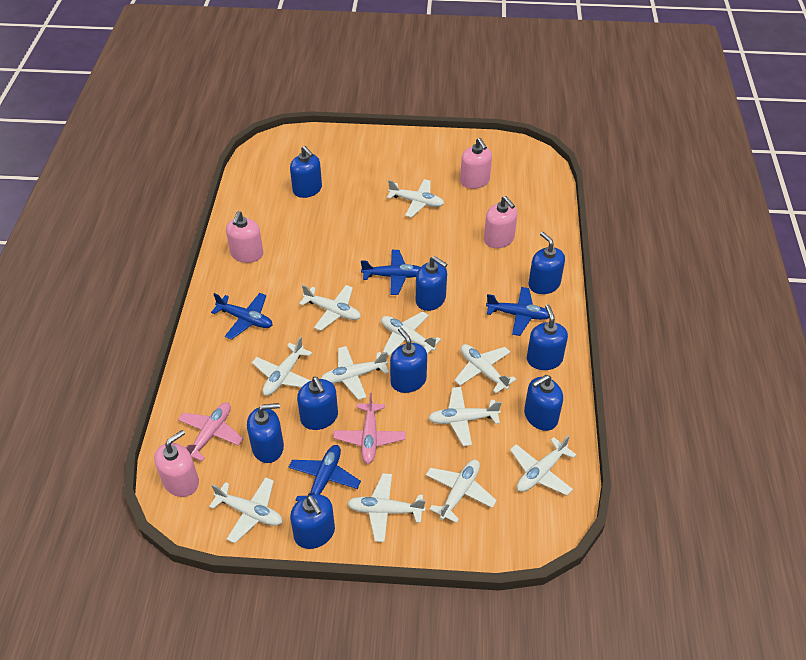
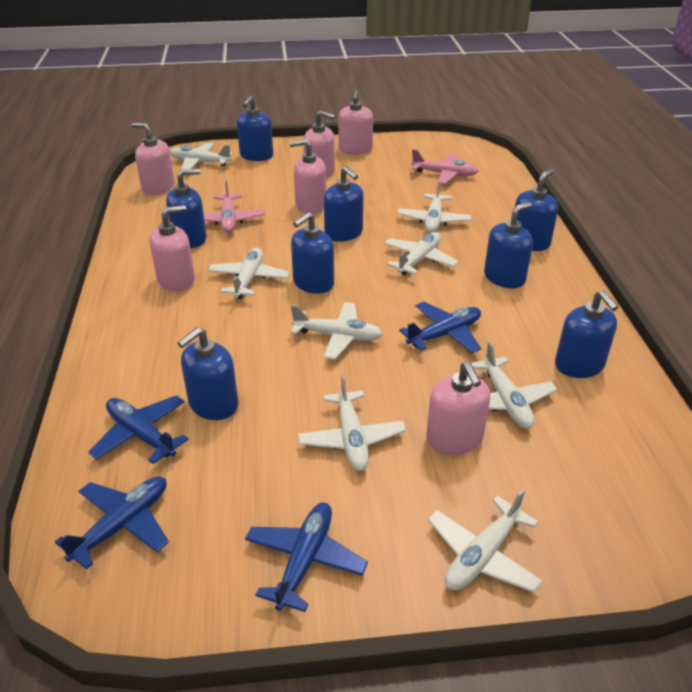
blue soap dispenser: 9 -> 8
pink soap dispenser: 4 -> 6
white plane: 11 -> 8

